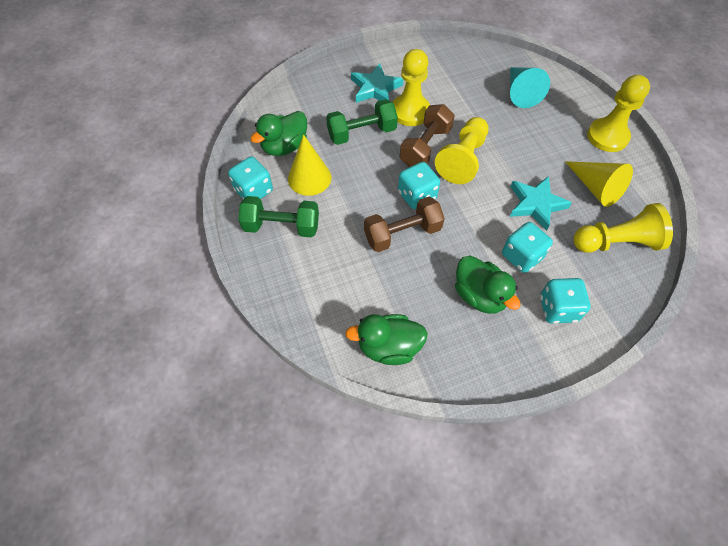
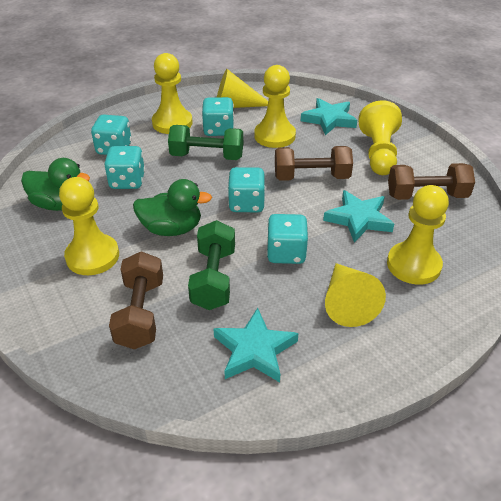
brown dumbbell: 2 -> 3
green duck: 3 -> 2
turquoise cone: 1 -> 0
turquoise dice: 4 -> 5
turquoise star: 2 -> 3
yellow pawn: 4 -> 5

